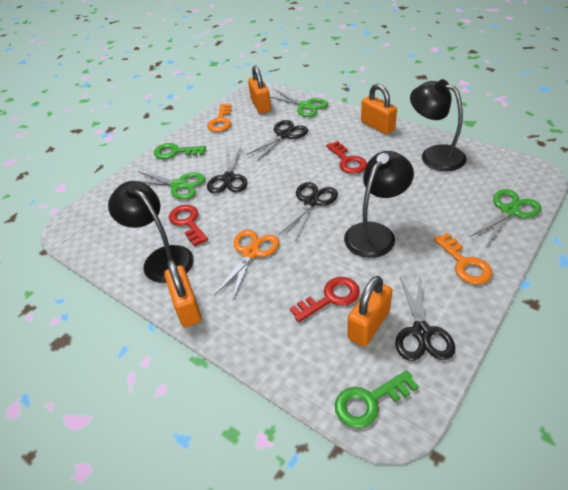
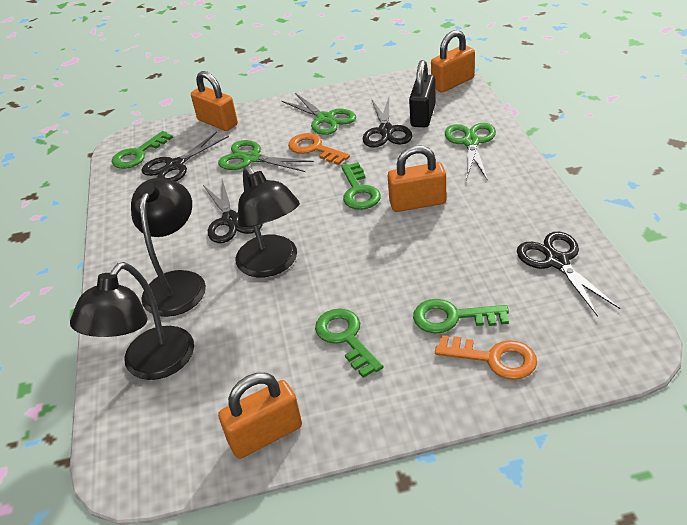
black padlock: 0 -> 1
green key: 2 -> 4
orange scissors: 1 -> 0
red key: 3 -> 0

